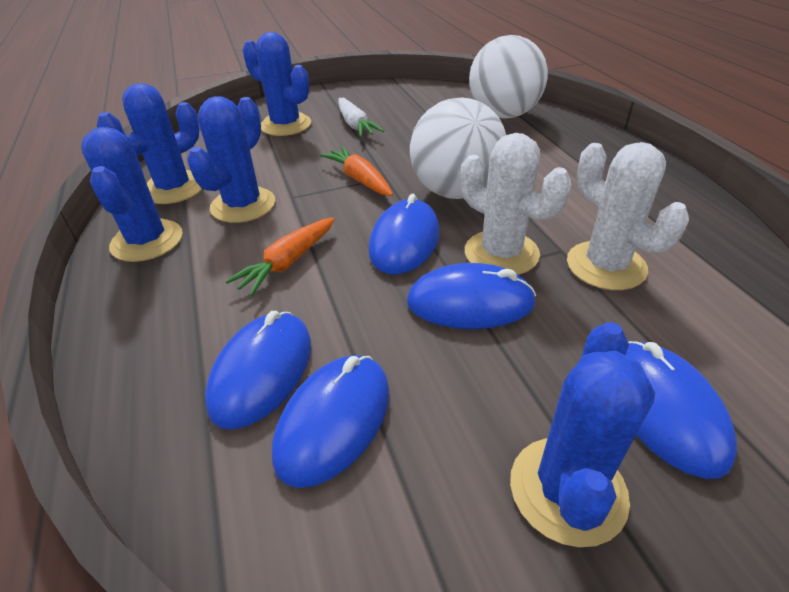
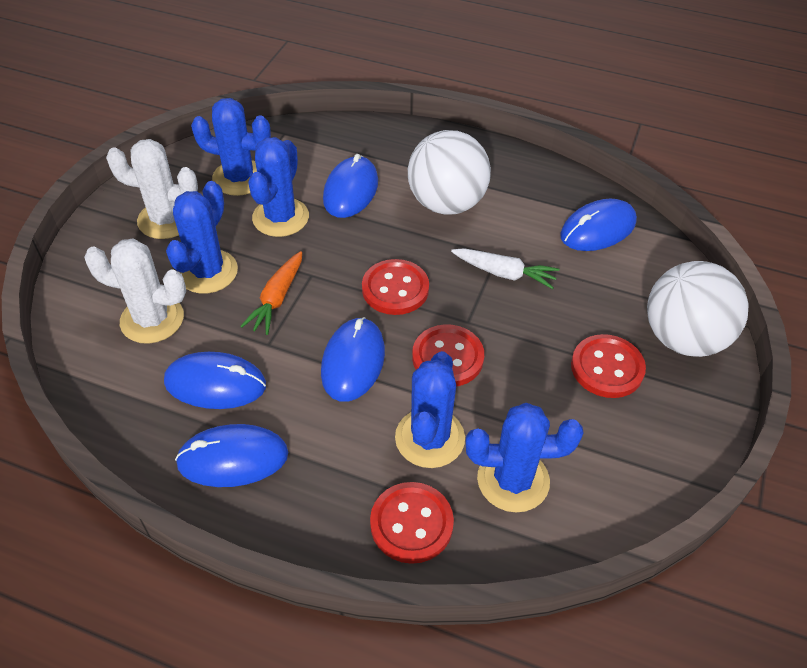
orange carrot: 2 -> 1
red button: 0 -> 4

